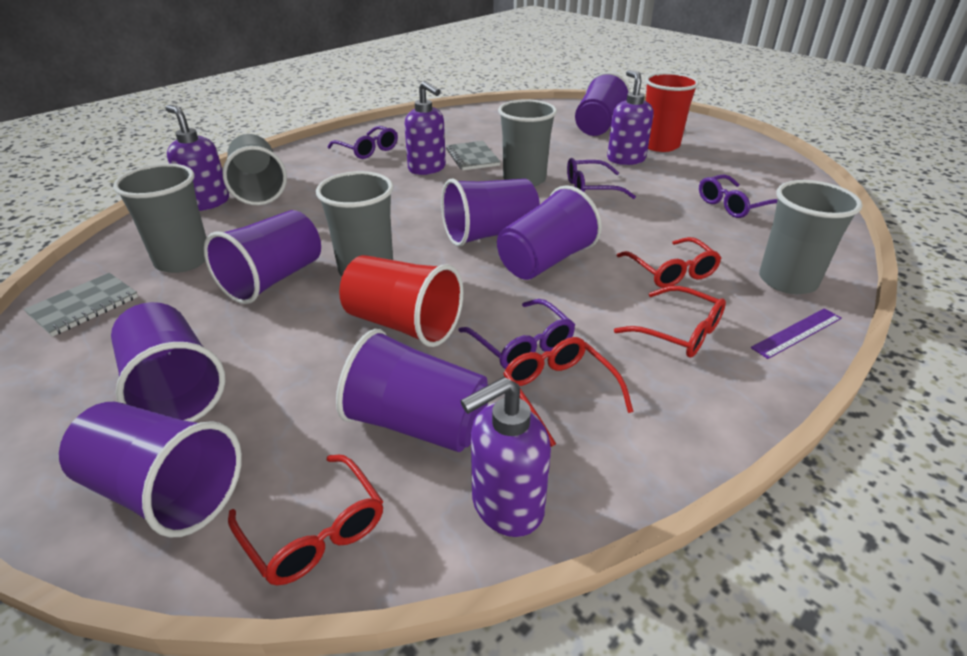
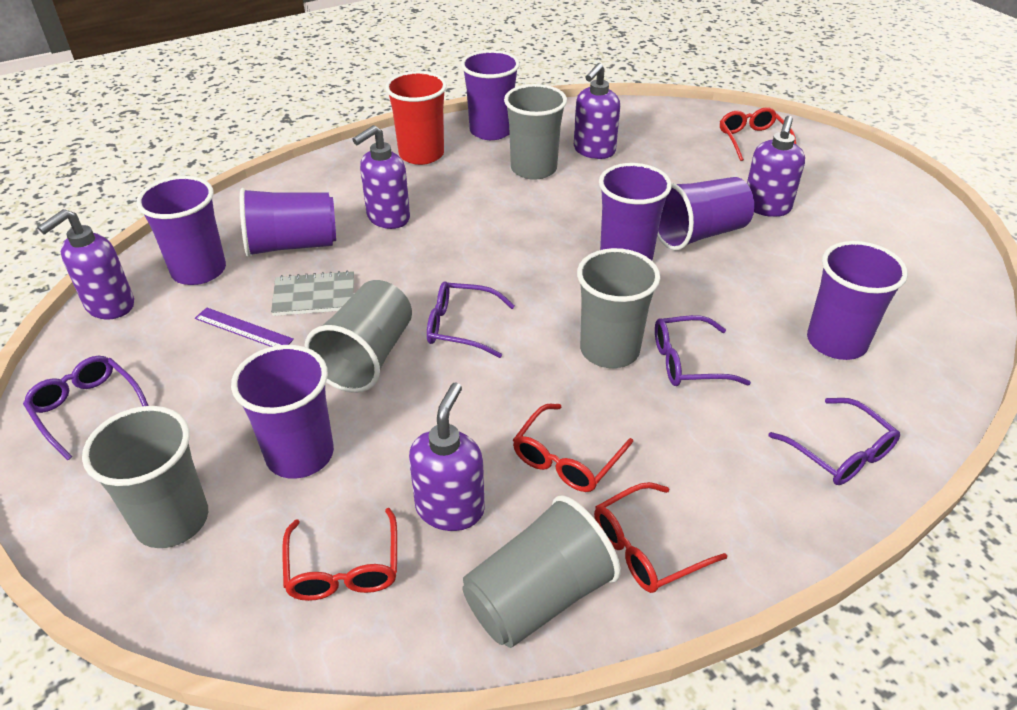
grey notebook: 2 -> 1
purple soap dispenser: 4 -> 5
red cup: 2 -> 1

